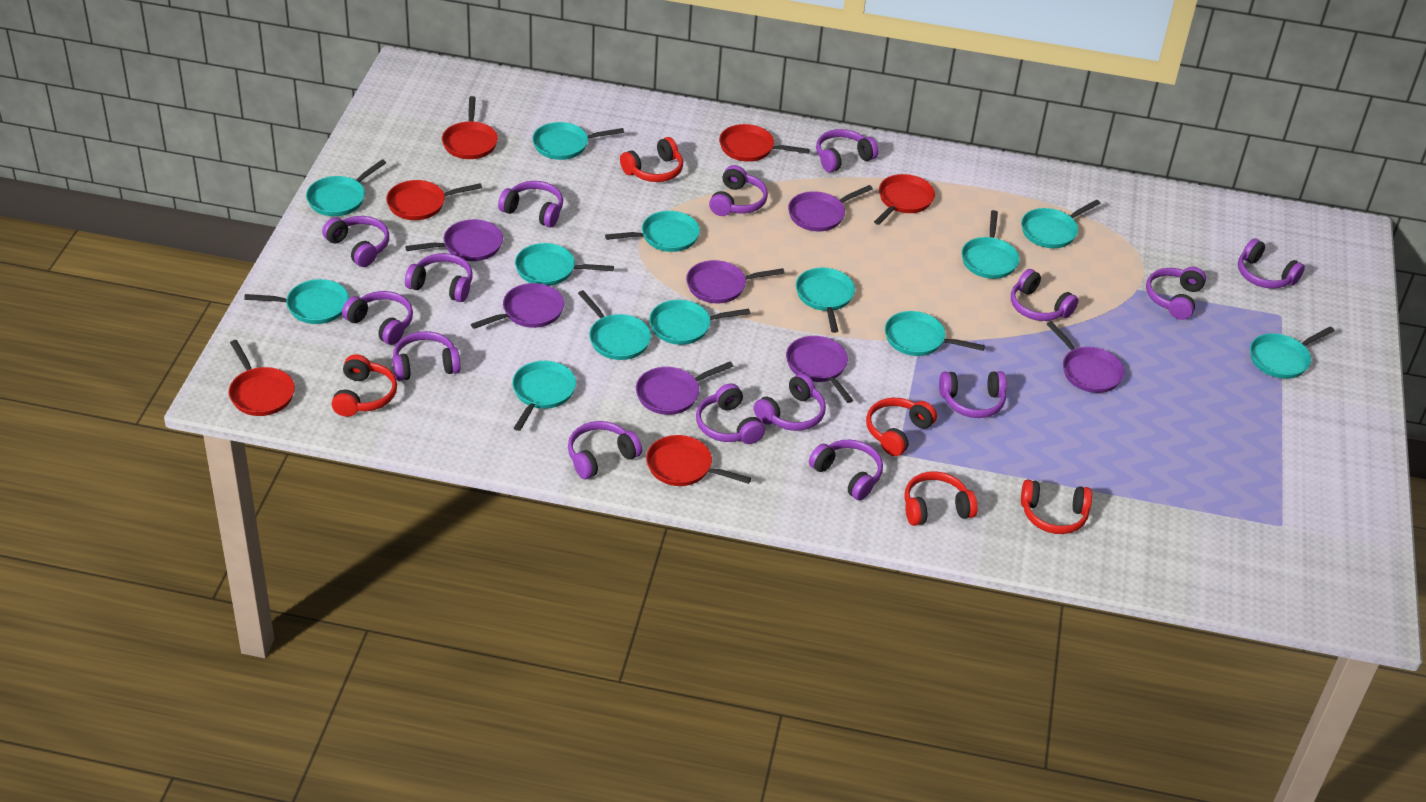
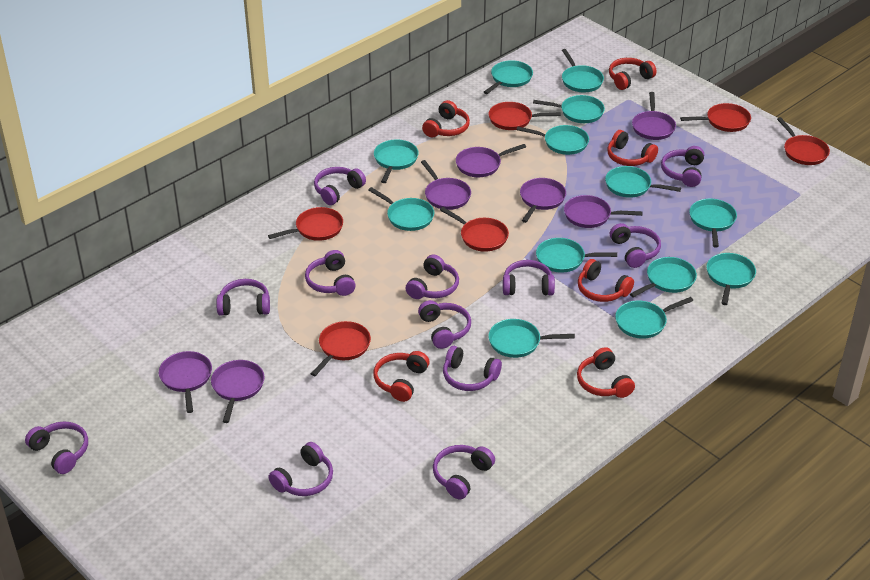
purple headphones: 15 -> 12
red headphones: 5 -> 6

